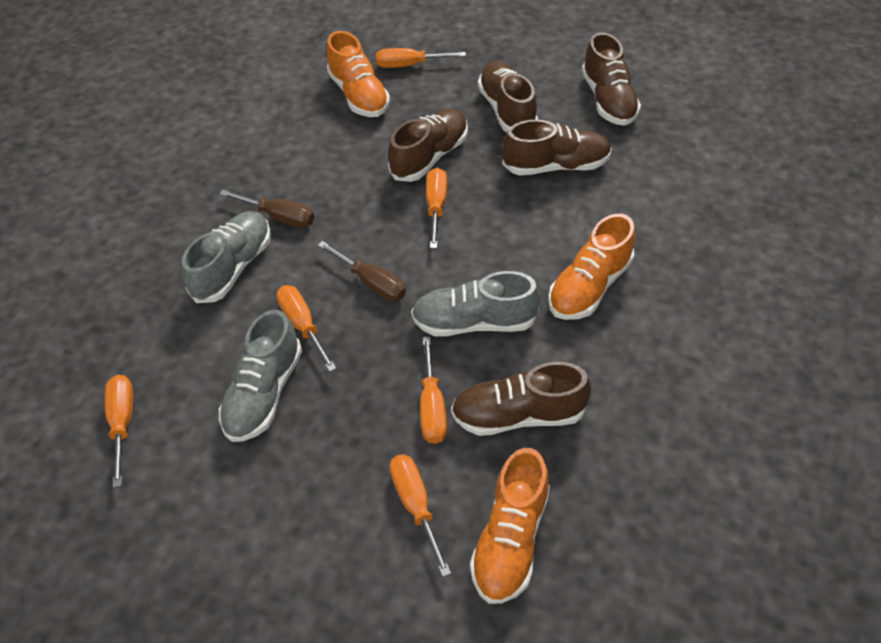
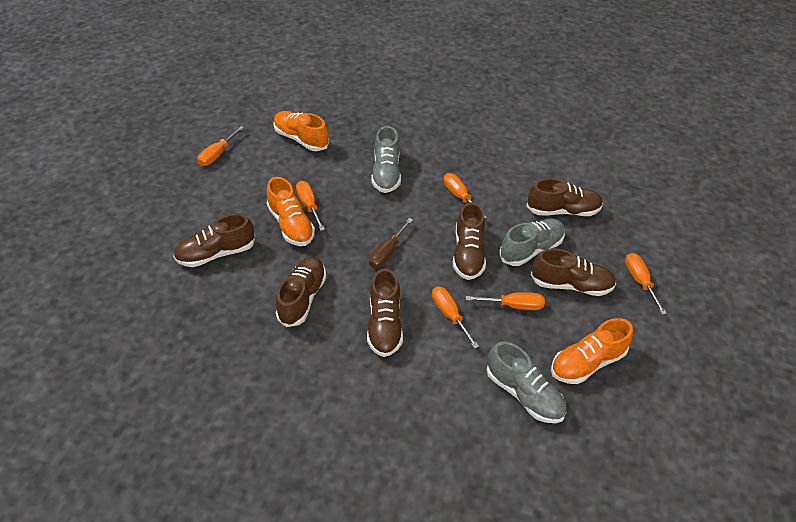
brown screwdriver: 2 -> 1
brown shoe: 5 -> 6

